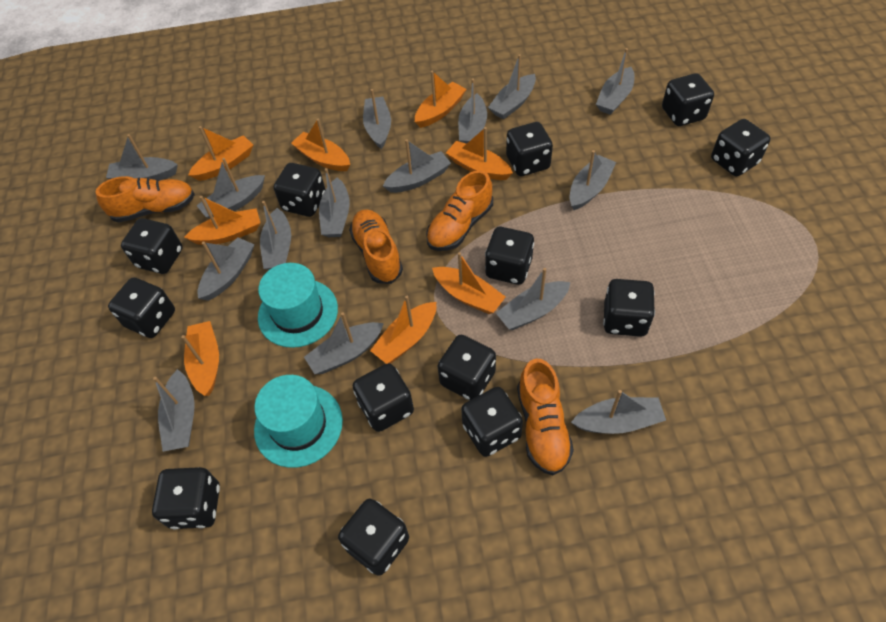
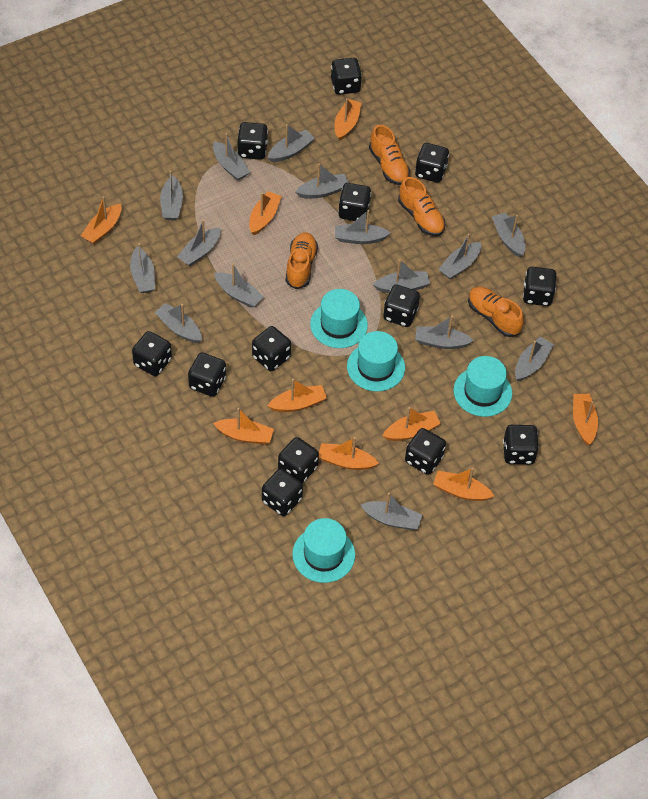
orange boat: 8 -> 9
turquoise hat: 2 -> 4

